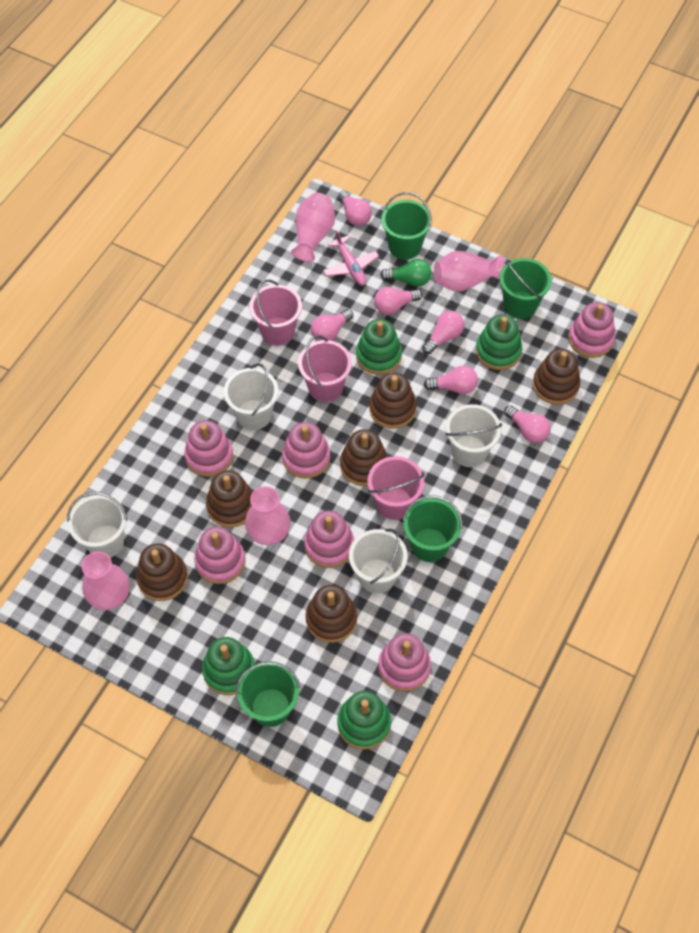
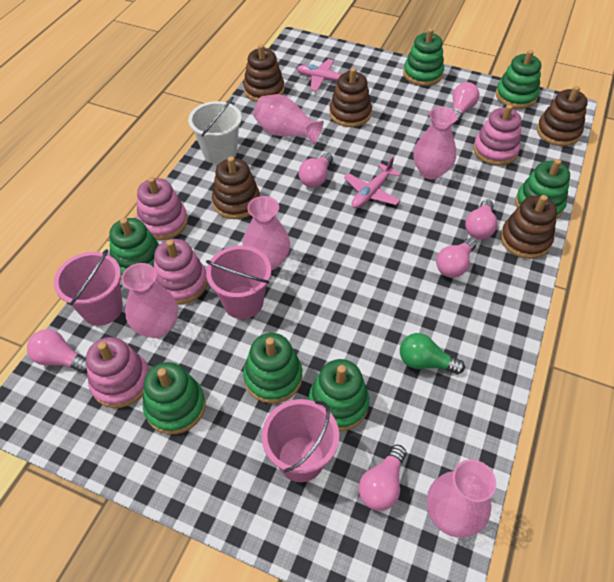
brown stacking toy: 6 -> 5
green bucket: 4 -> 0
green stacking toy: 4 -> 7
pink plane: 1 -> 2
pink stacking toy: 6 -> 4
pink vase: 4 -> 5
white bucket: 4 -> 1

